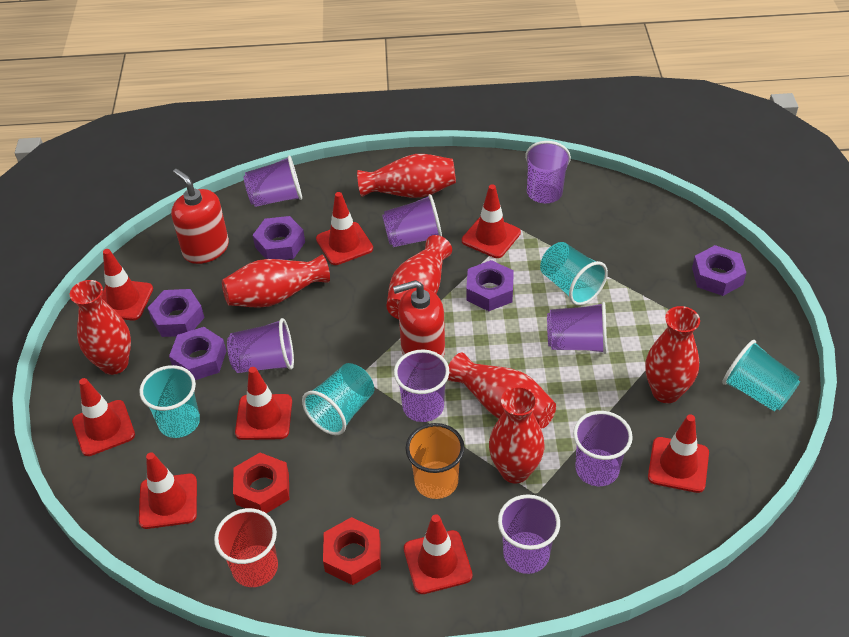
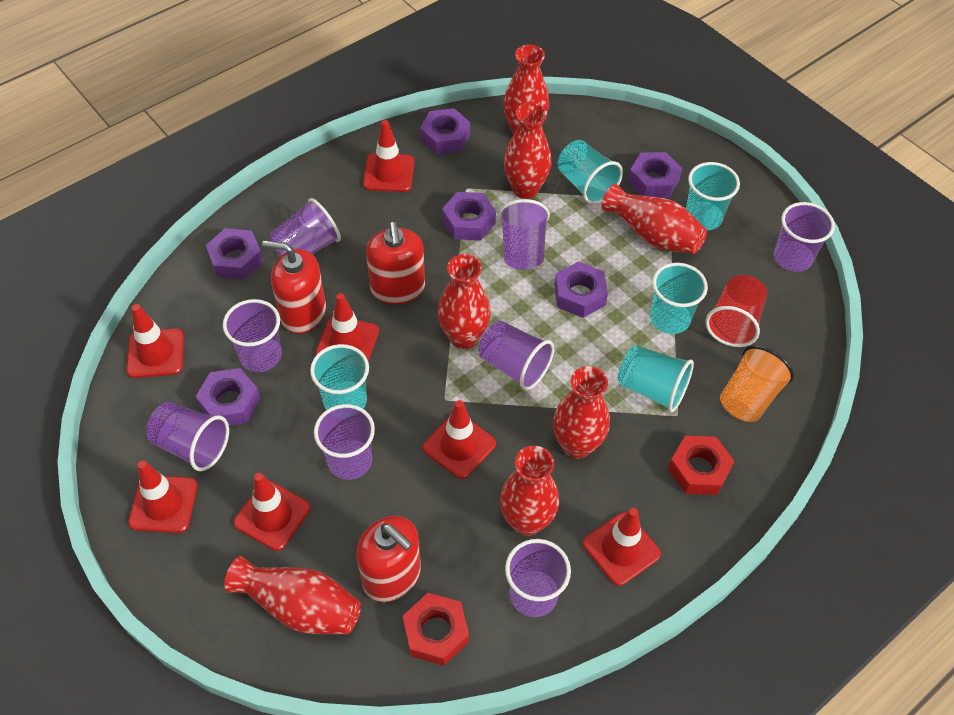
purple nut: 5 -> 6
red soap dispenser: 2 -> 3
red traffic cone: 8 -> 7
turquoise cup: 4 -> 5

